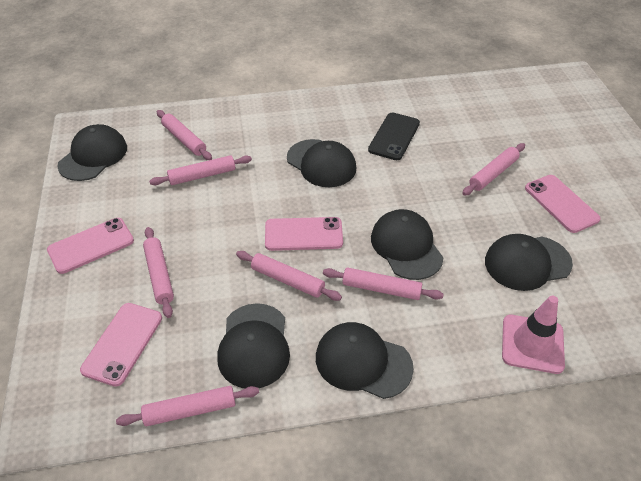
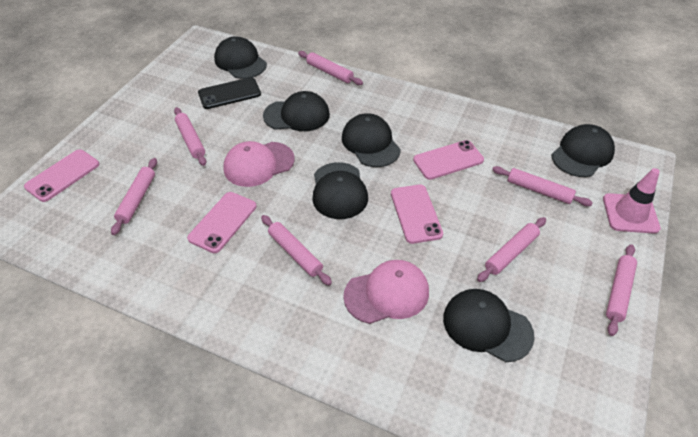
pink cap: 0 -> 2

